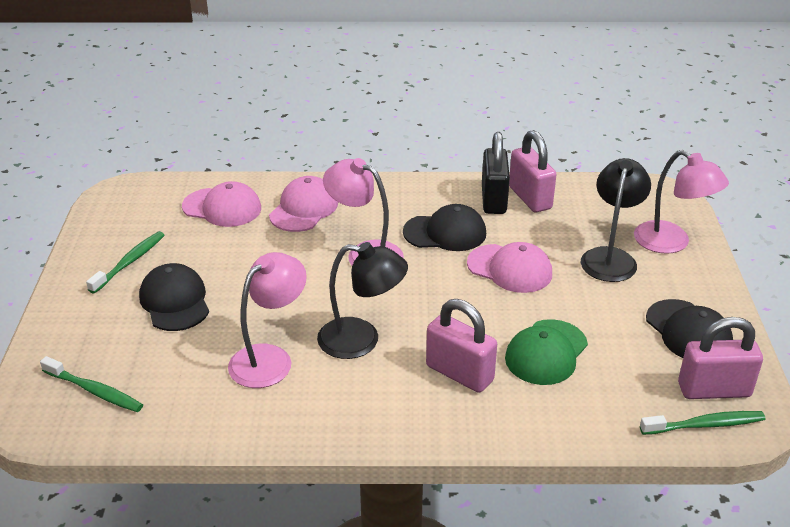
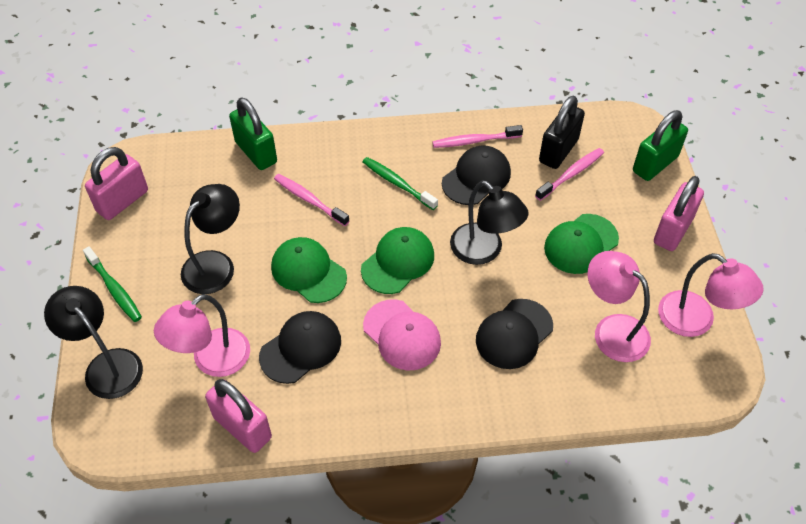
black lamp: 2 -> 3
green cap: 1 -> 3
green padlock: 0 -> 2
green toothbrush: 3 -> 2
pink cap: 3 -> 1
pink toothbrush: 0 -> 3

